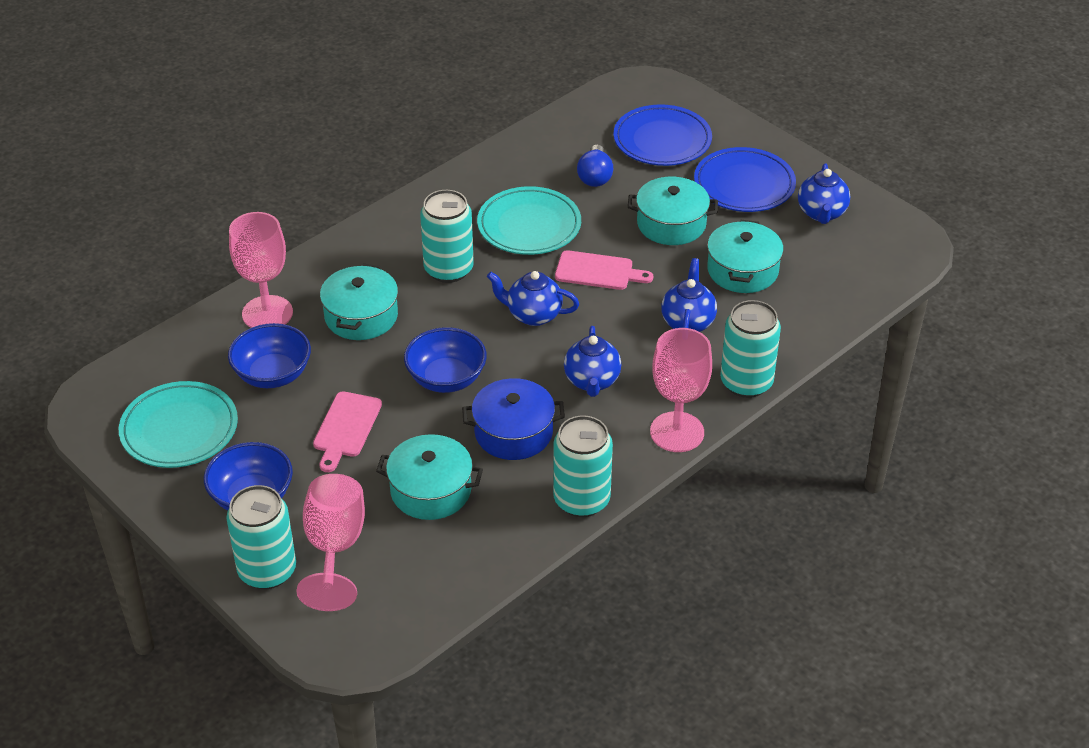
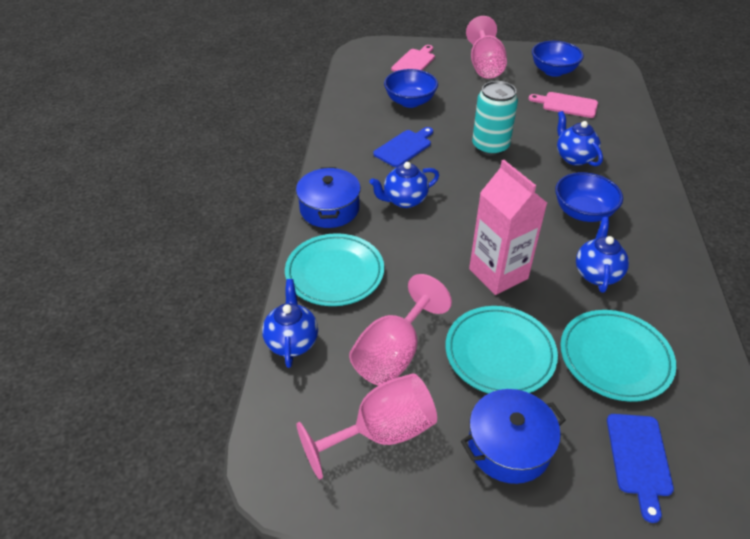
blue cutting board: 0 -> 2
blue light bulb: 1 -> 0
blue plate: 2 -> 0
blue pot: 1 -> 2
pink carton: 0 -> 1
turquoise can: 4 -> 1
turquoise plate: 2 -> 3
turquoise pot: 4 -> 0

